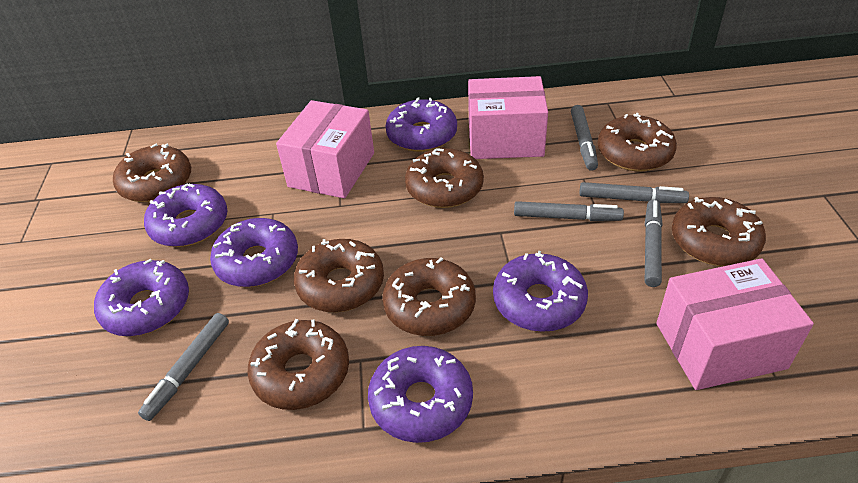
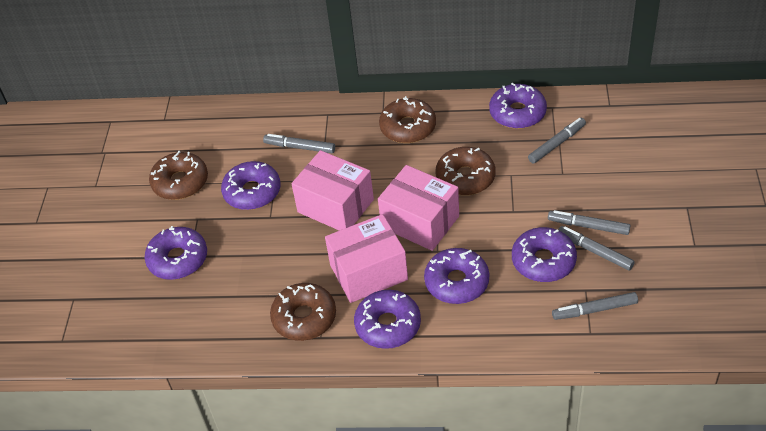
brown donut: 7 -> 4

